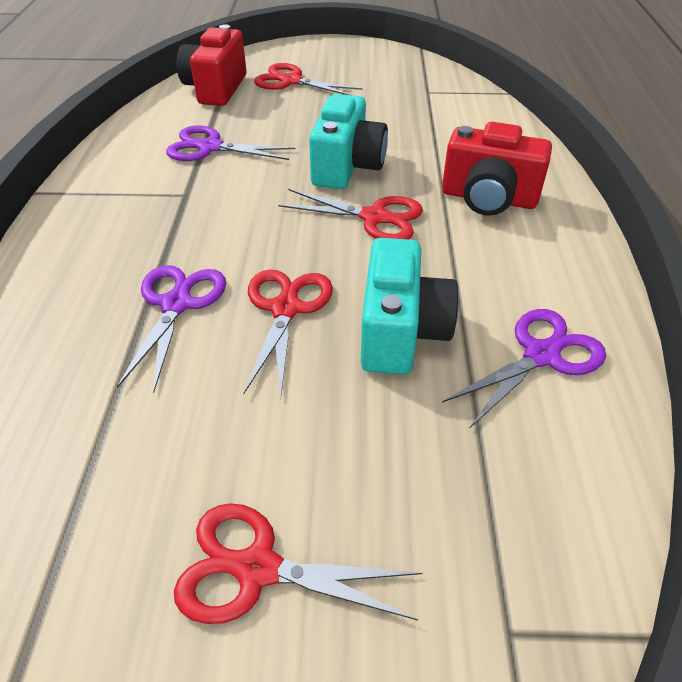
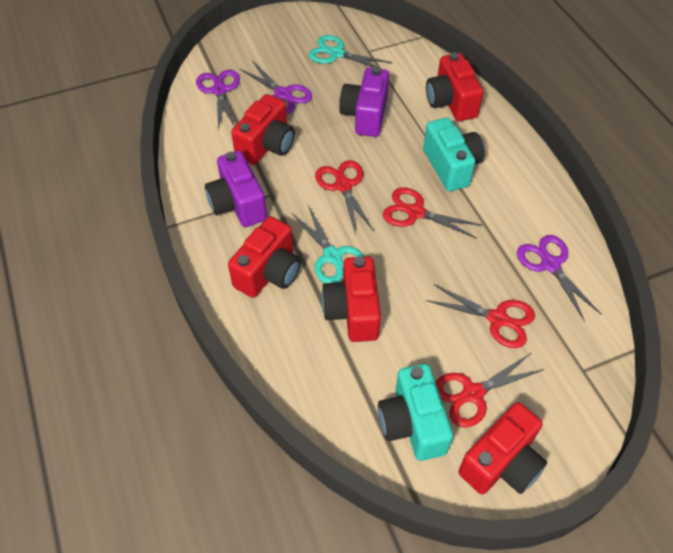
purple camera: 0 -> 2
red camera: 2 -> 5
turquoise scissors: 0 -> 2

